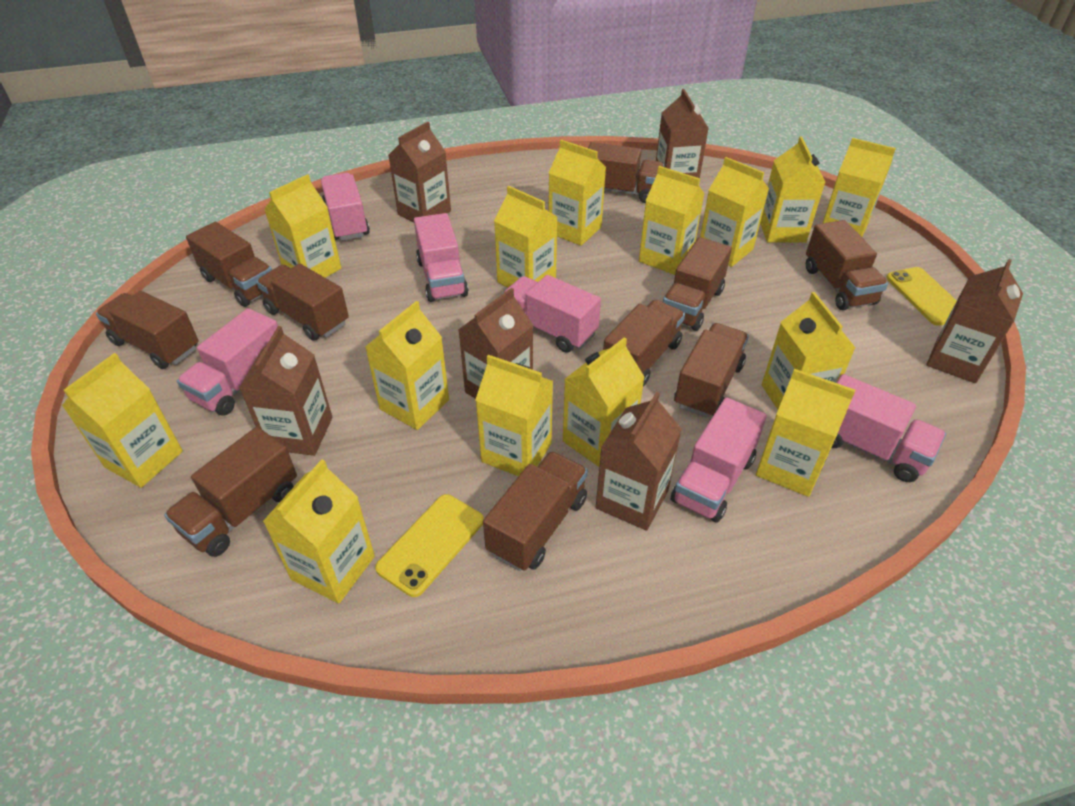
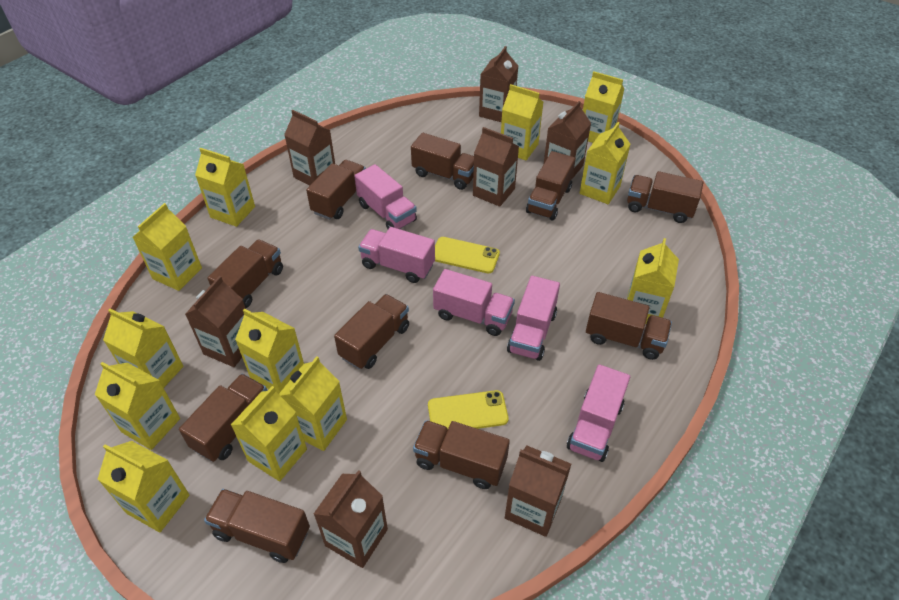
brown carton: 6 -> 7
pink truck: 6 -> 5
yellow carton: 14 -> 12

